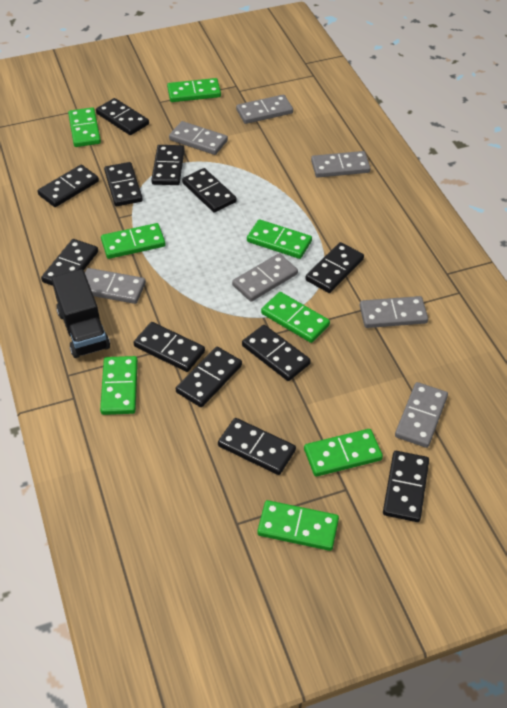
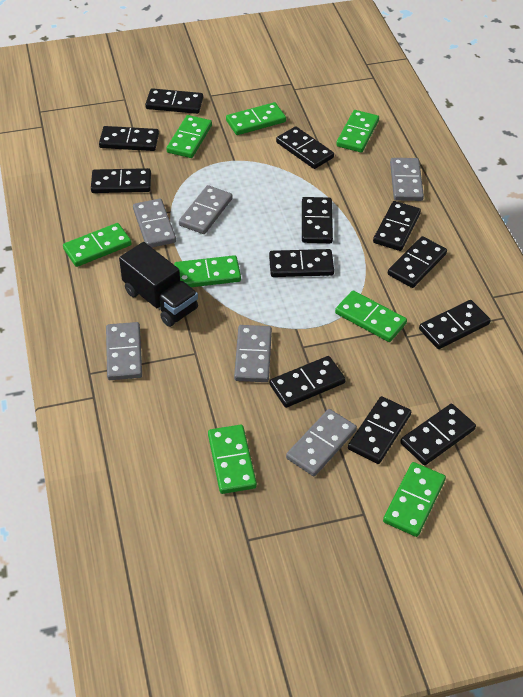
grey domino: 7 -> 6

